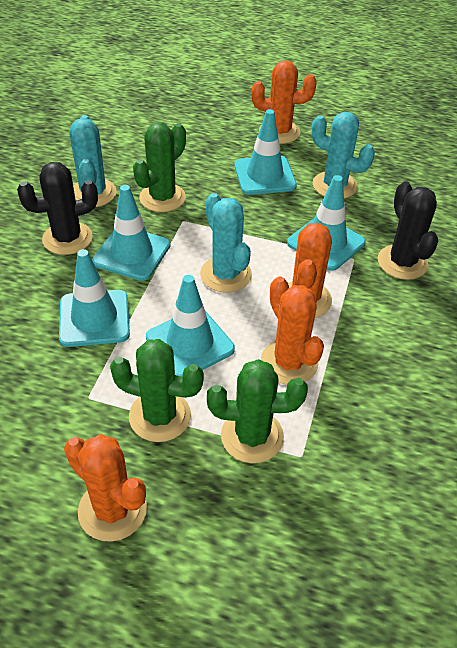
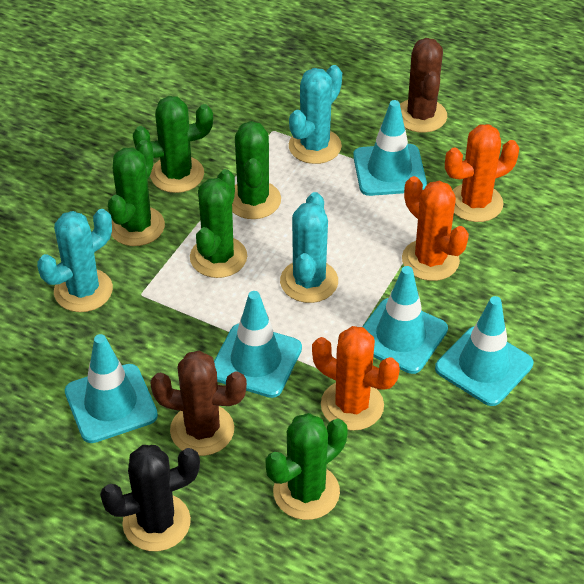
black cactus: 2 -> 1
brown cactus: 0 -> 2
green cactus: 3 -> 5
orange cactus: 4 -> 3

